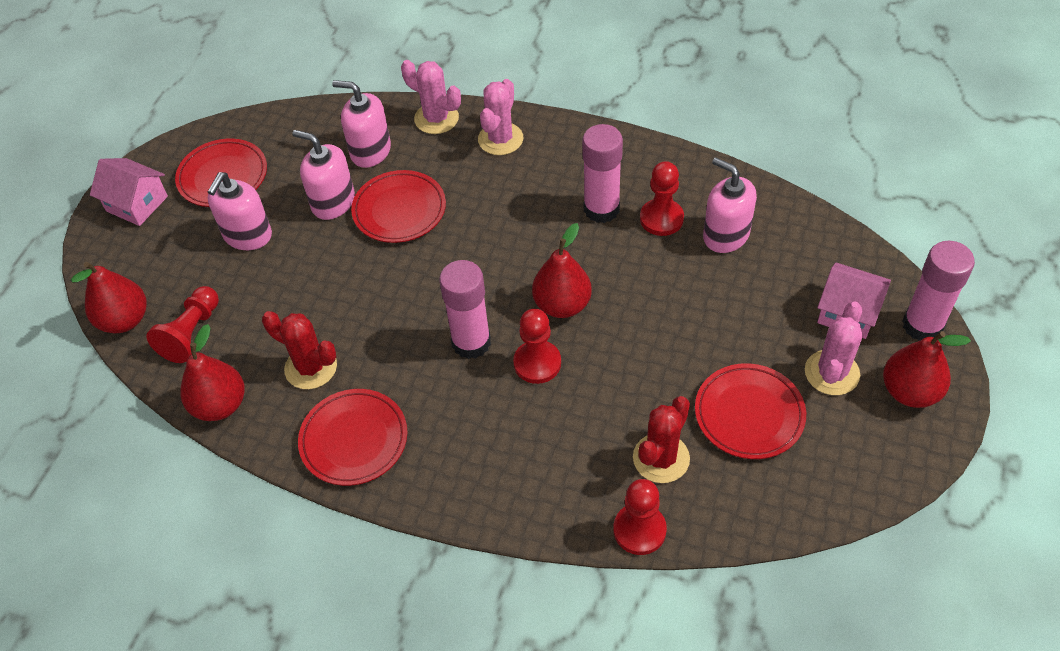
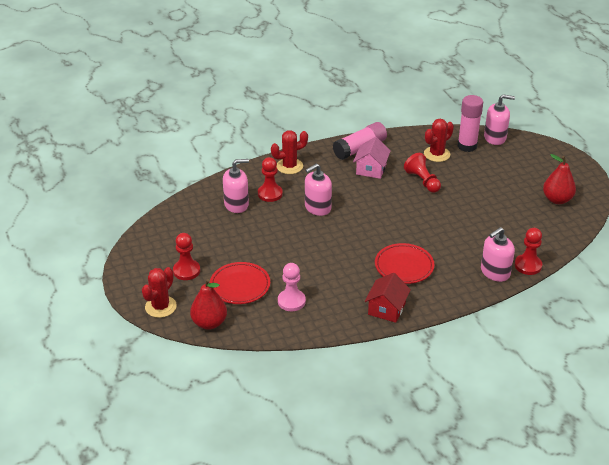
pink cactus: 3 -> 0
pink glue stick: 3 -> 2
pink house: 2 -> 1
pink pawn: 0 -> 1
red cactus: 2 -> 3
red house: 0 -> 1
red pear: 4 -> 2
red plate: 4 -> 2

